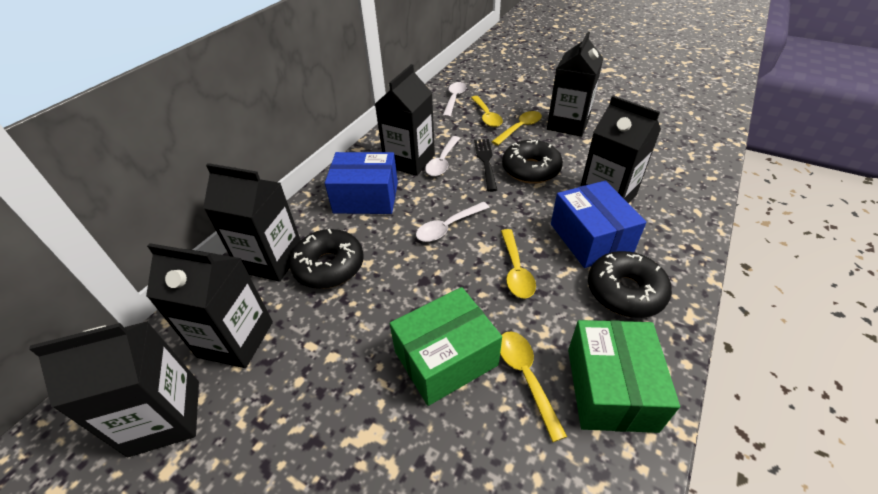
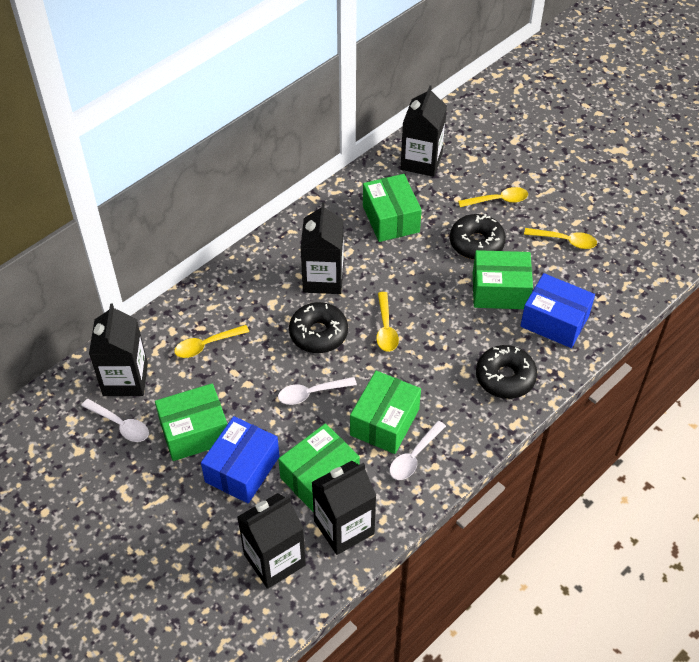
black carton: 6 -> 5
black fork: 1 -> 0
green box: 2 -> 5

